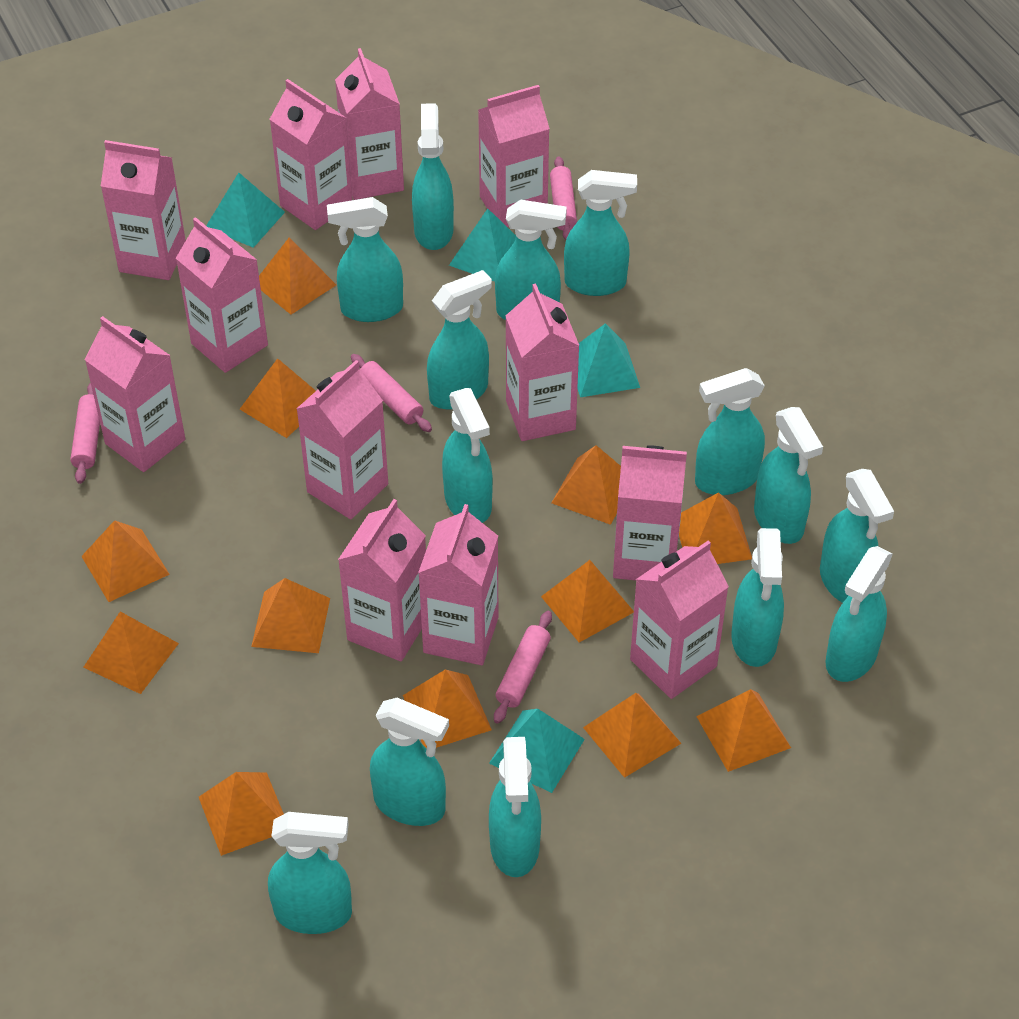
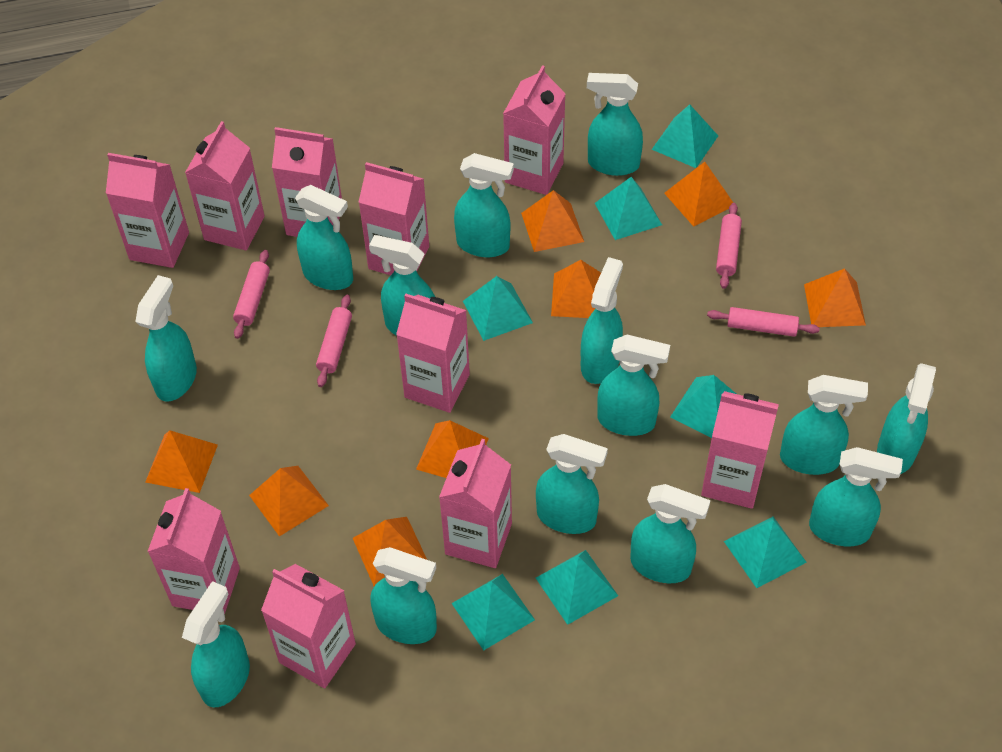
orange pyramid: 12 -> 8
pink carton: 12 -> 10
turquoise pyramid: 4 -> 7

